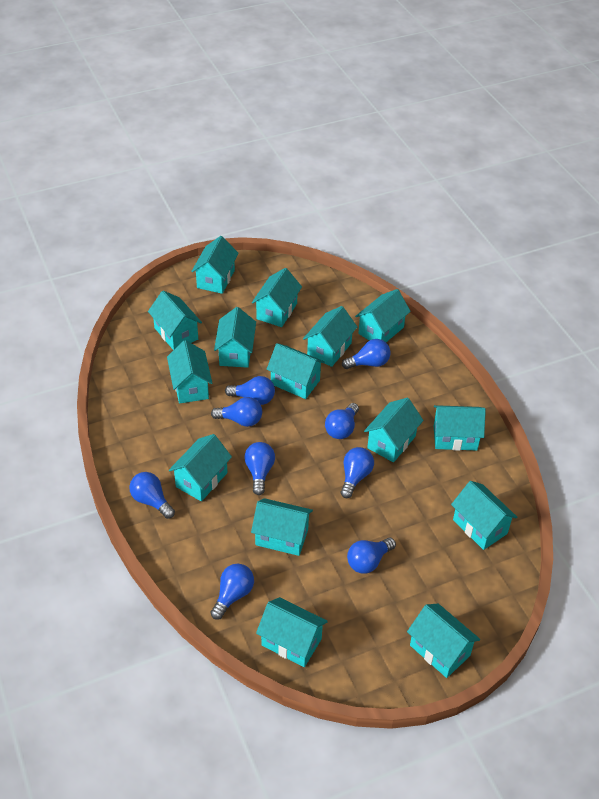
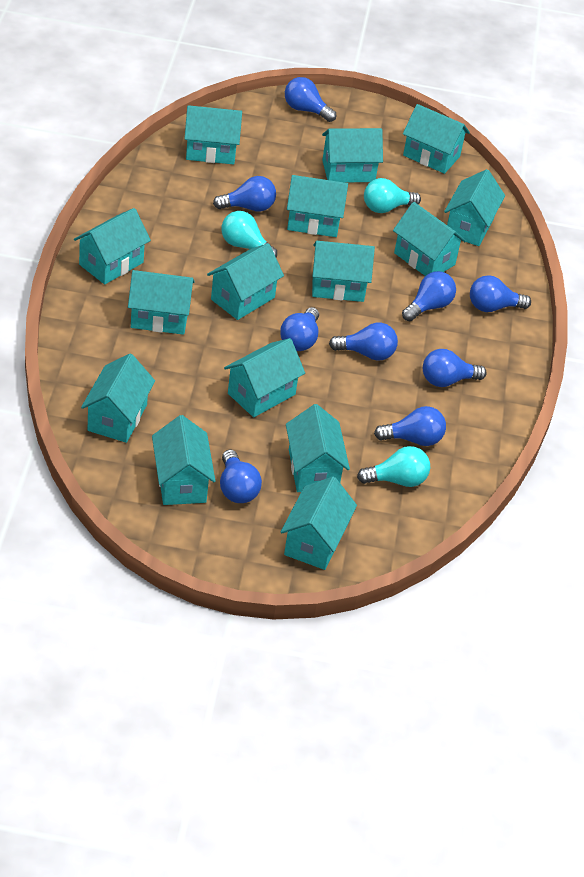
turquoise light bulb: 0 -> 3

